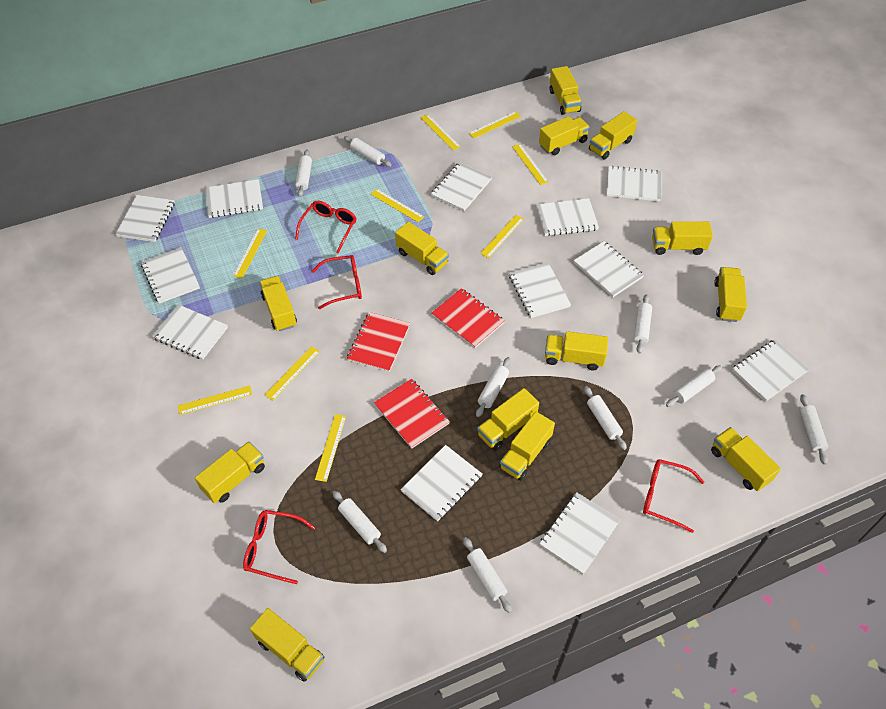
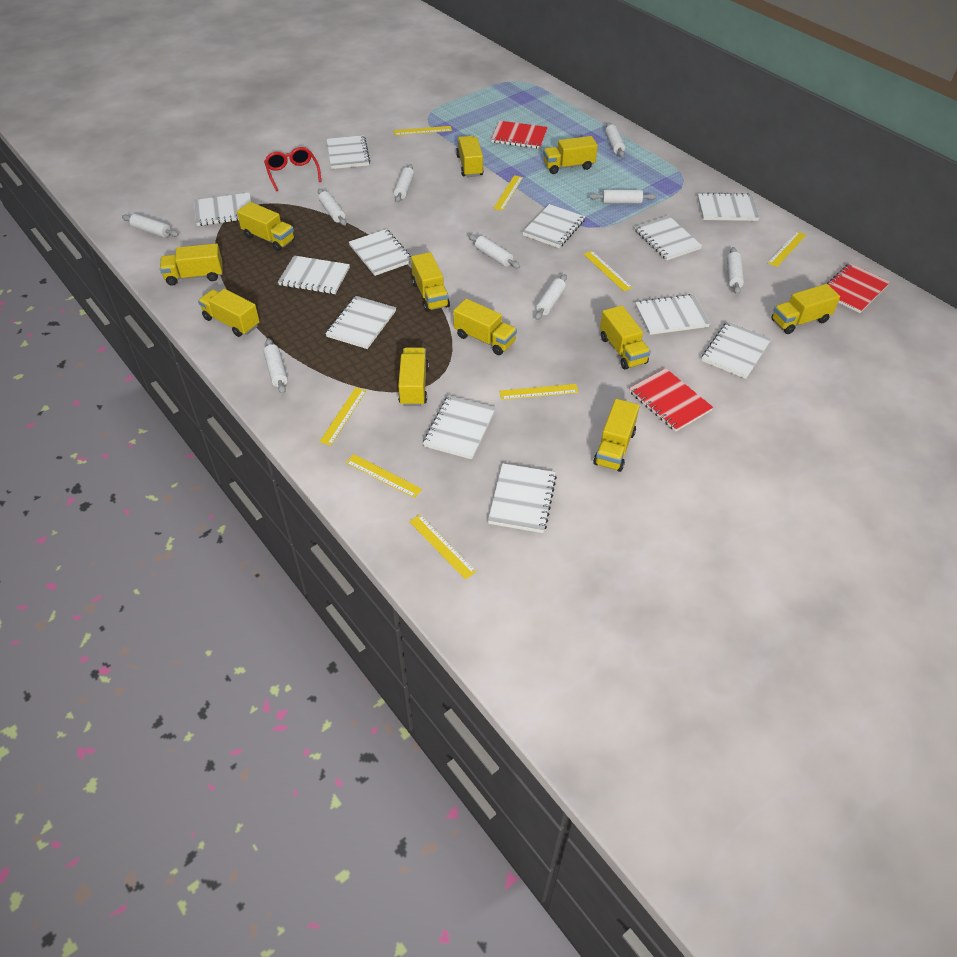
red glasses: 4 -> 1
yellow ruler: 9 -> 8
yellow truck: 13 -> 11

